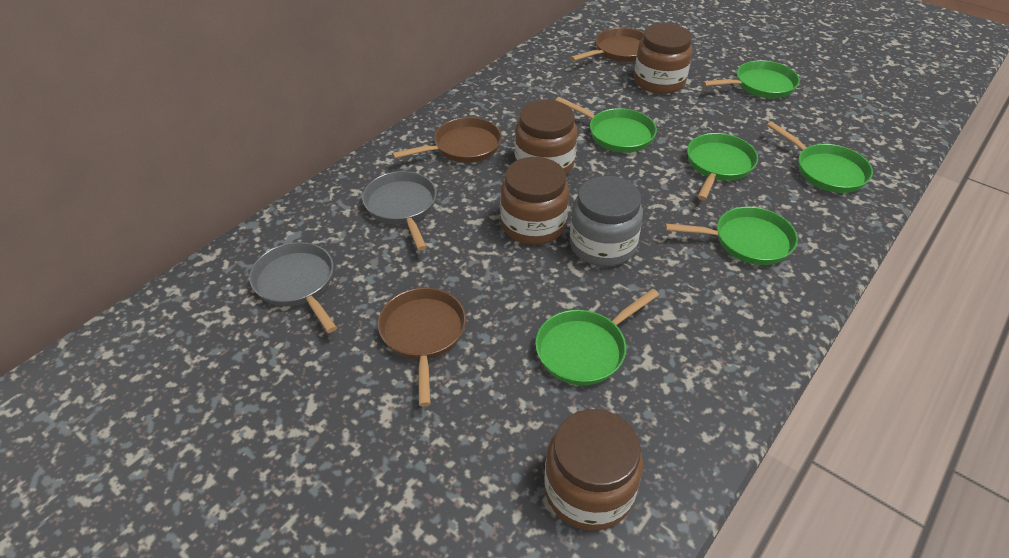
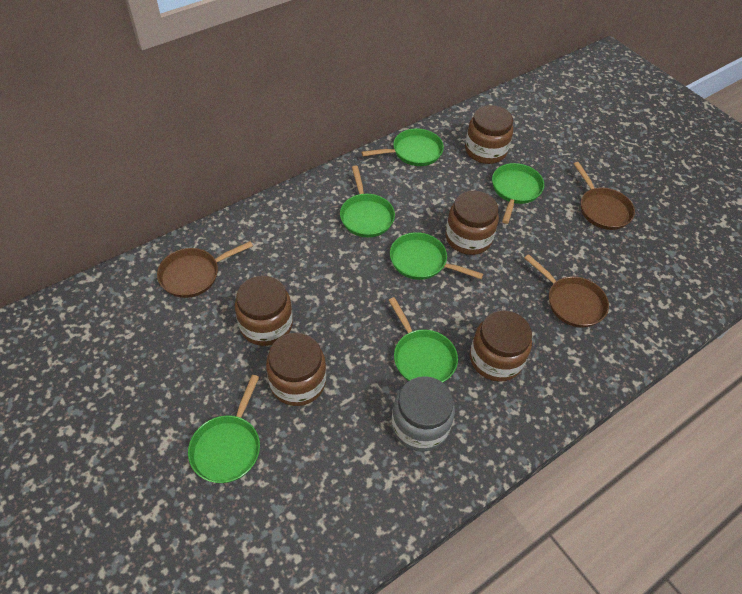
brown jar: 4 -> 5
grey pan: 2 -> 0

